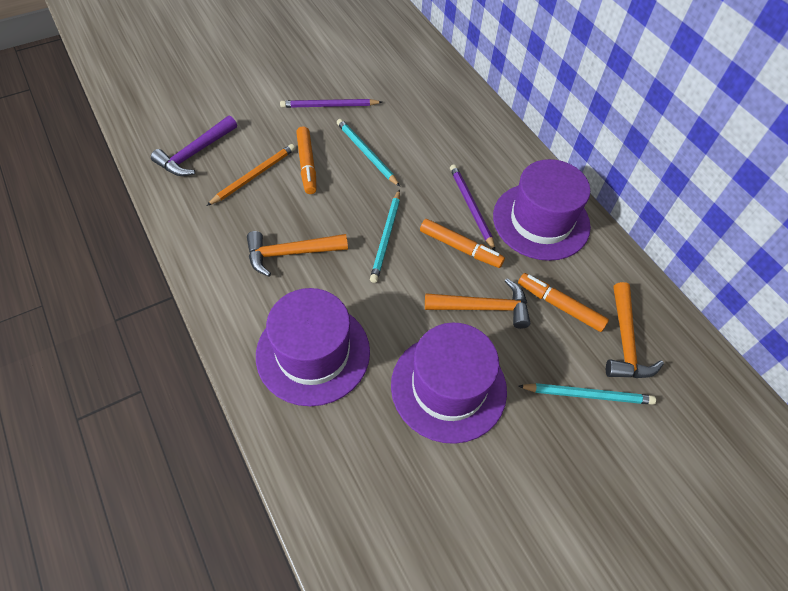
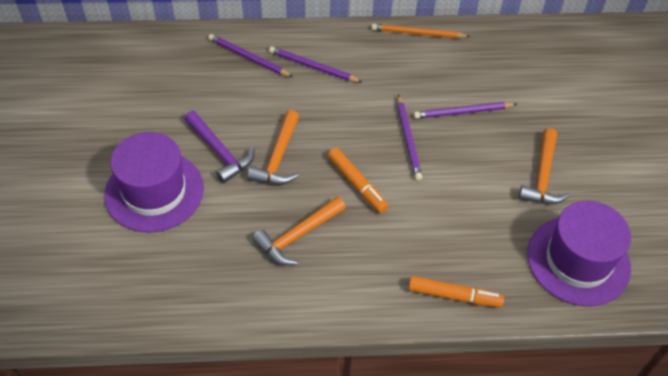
orange marker: 3 -> 2
purple hat: 3 -> 2
purple pencil: 2 -> 4
turquoise pencil: 3 -> 0

